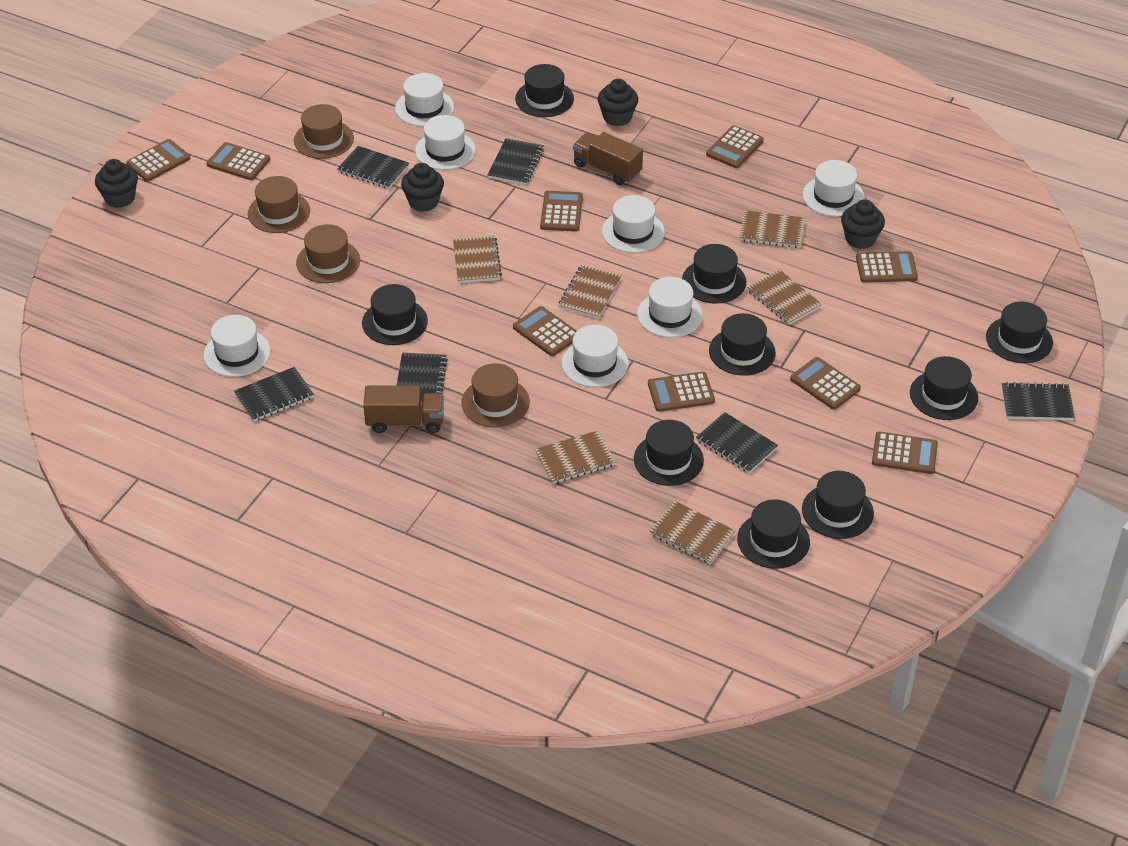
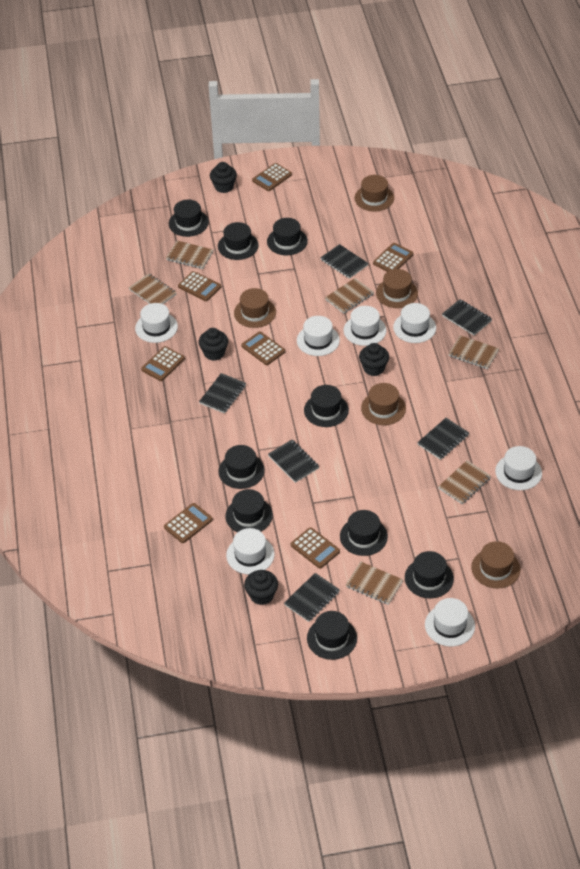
brown calculator: 9 -> 7
brown hat: 4 -> 5
brown truck: 2 -> 0

